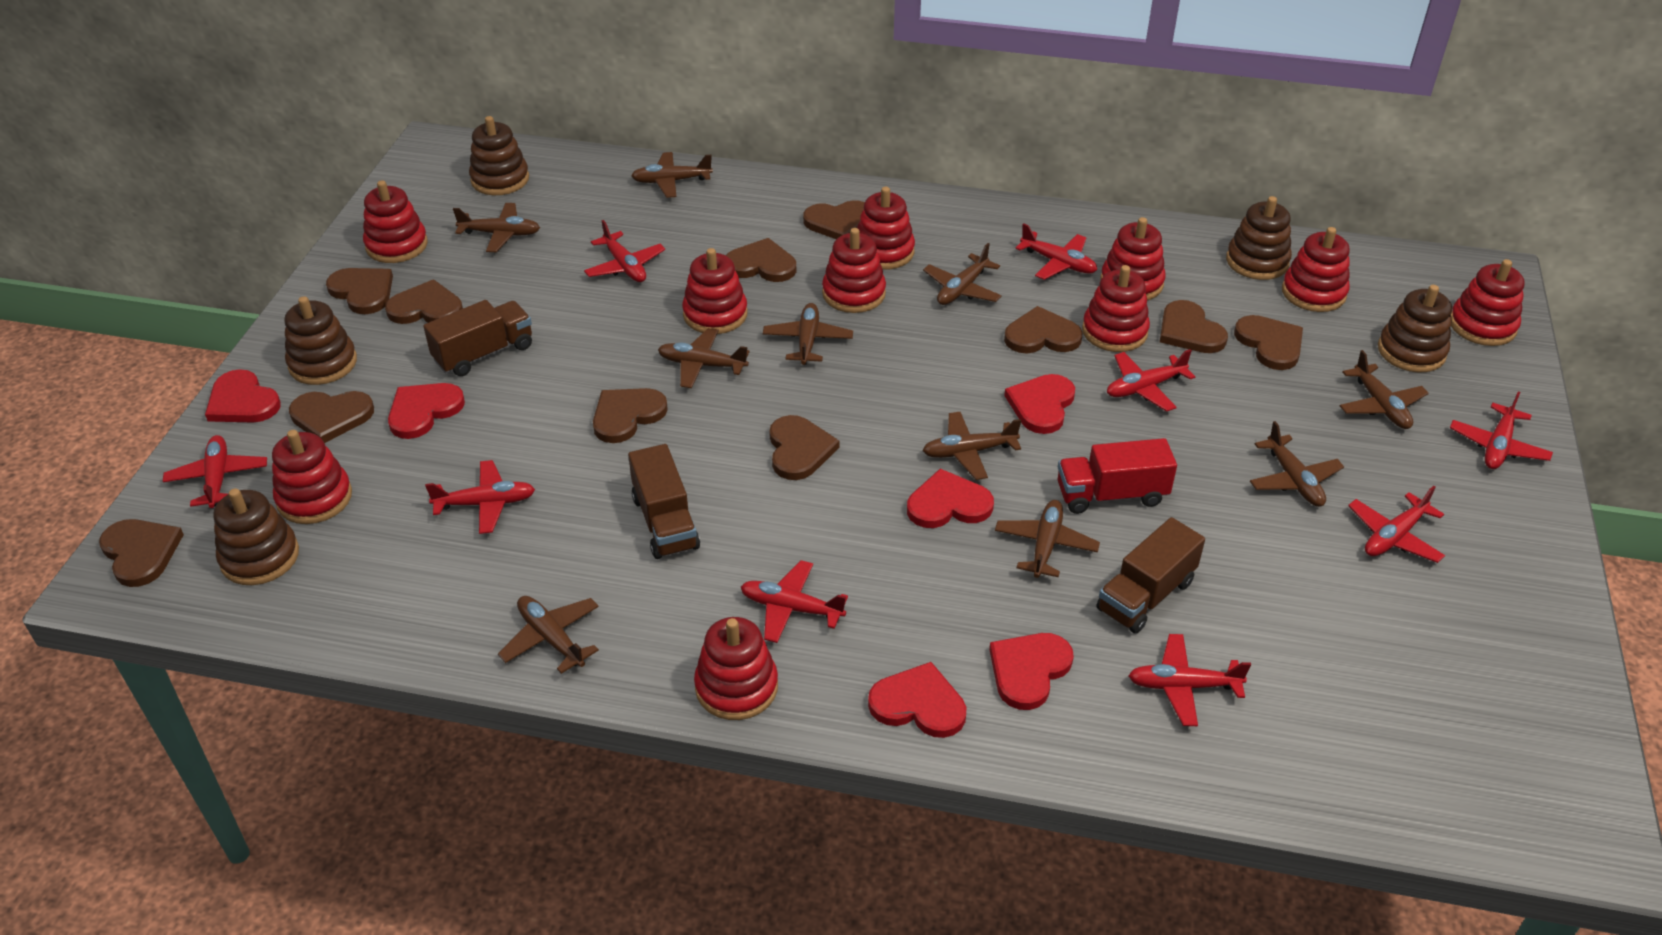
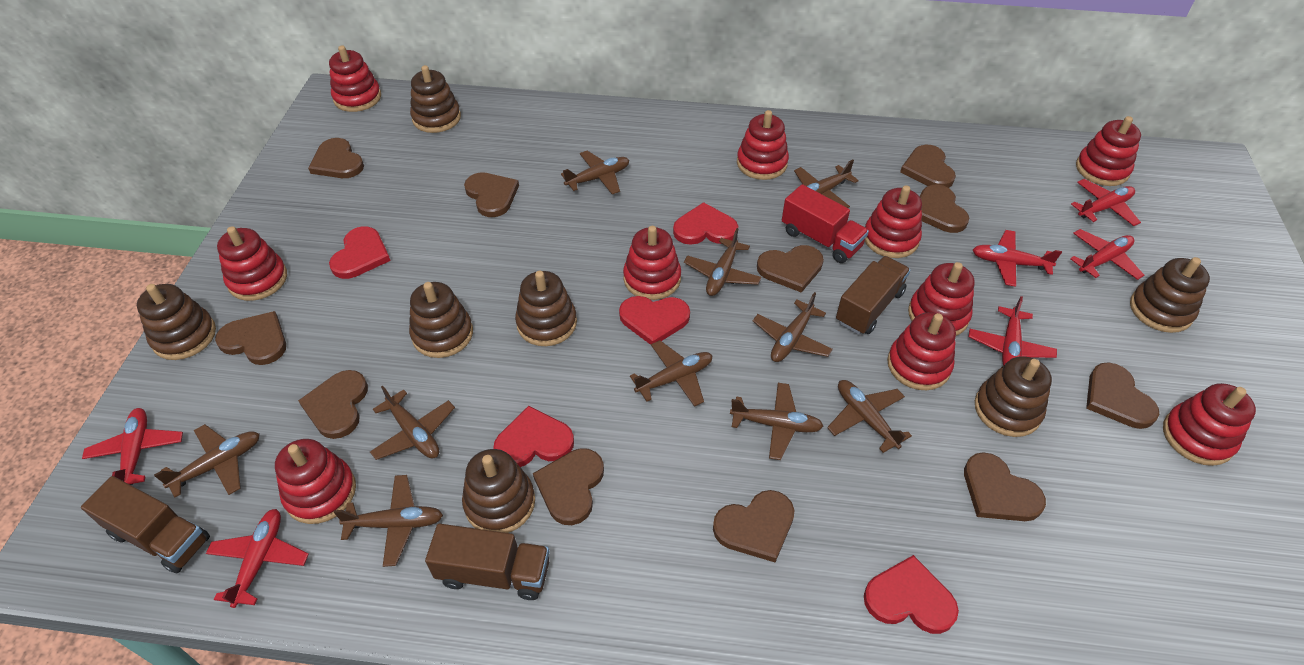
brown stacking toy: 5 -> 7
red heart: 6 -> 5
red plane: 9 -> 6

